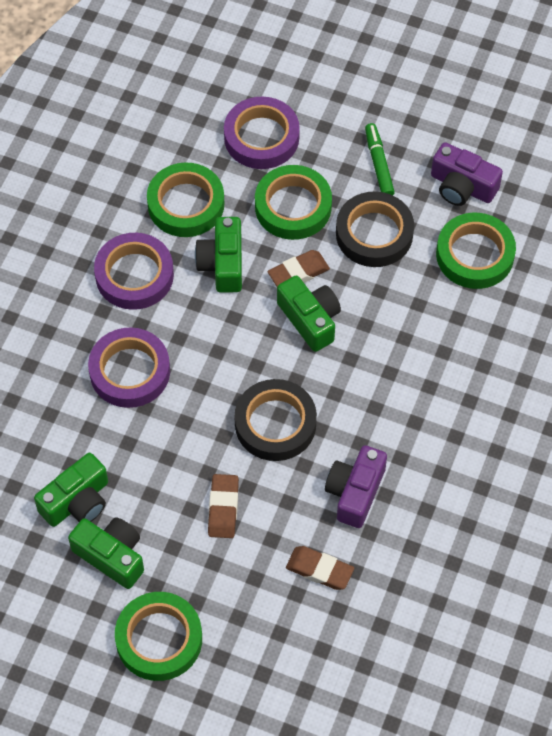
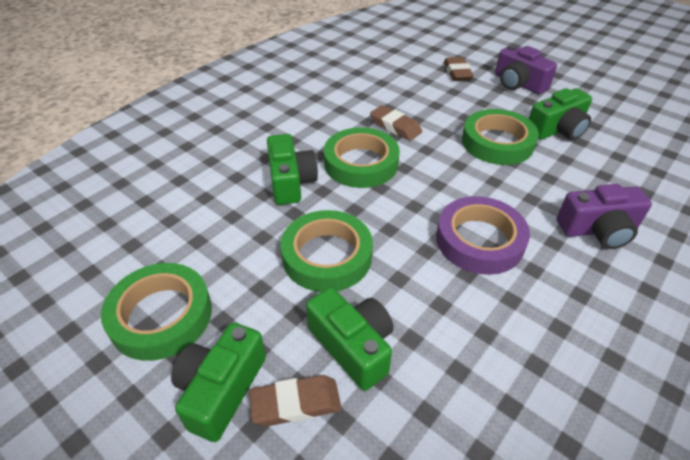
black tape: 2 -> 0
green marker: 1 -> 0
purple tape: 3 -> 1

